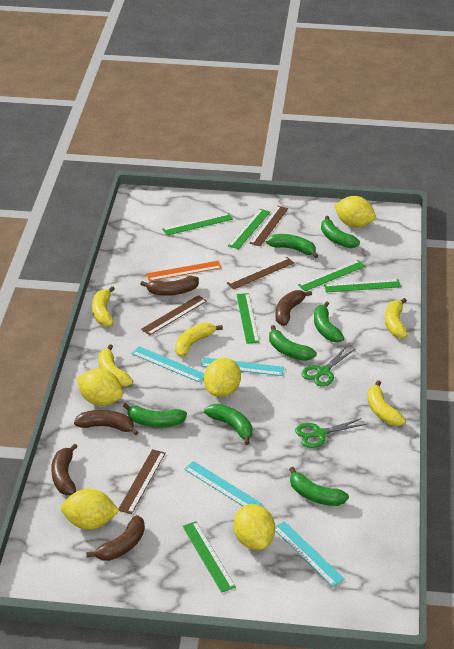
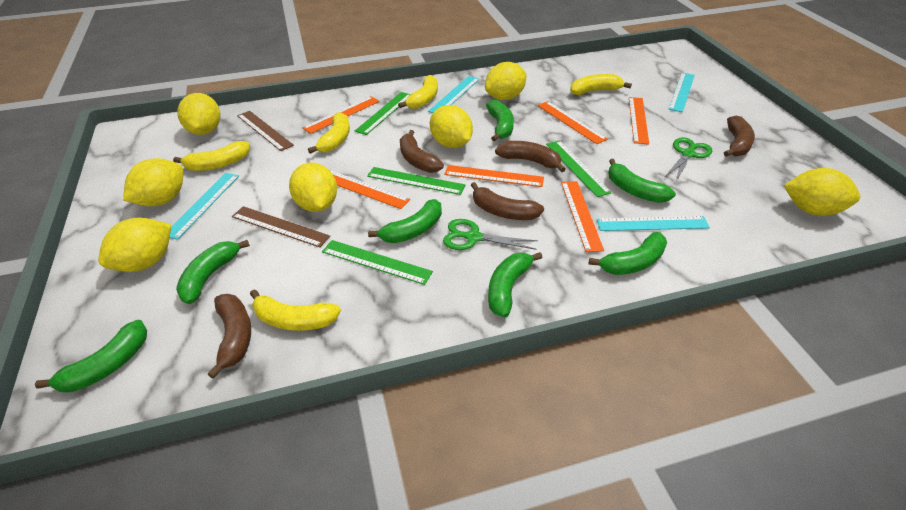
brown ruler: 4 -> 2
green ruler: 6 -> 4
orange ruler: 1 -> 6
yellow lemon: 5 -> 7

